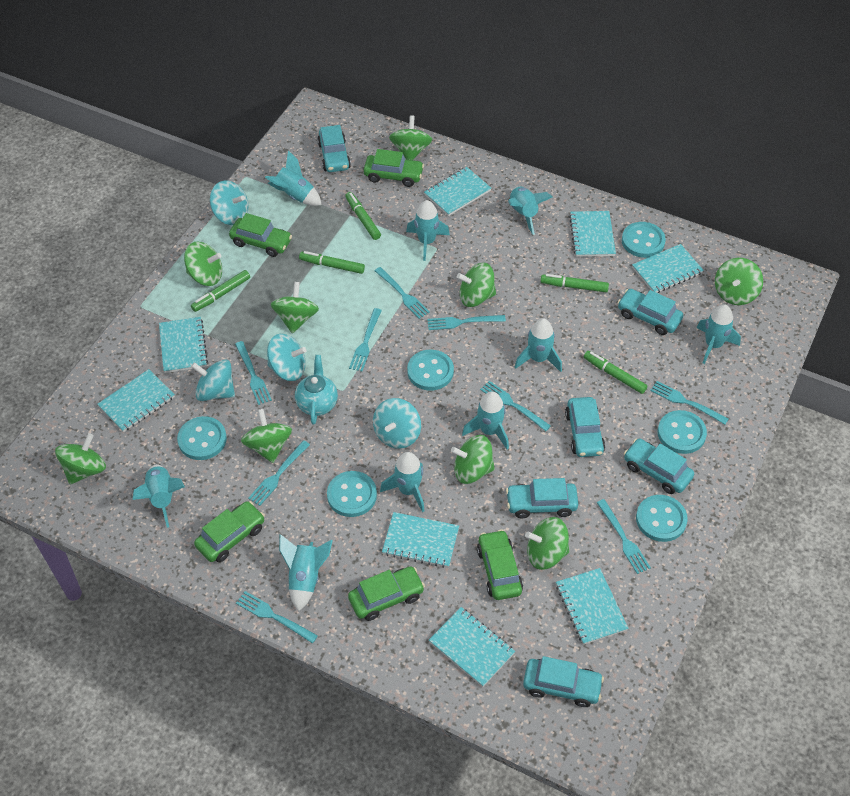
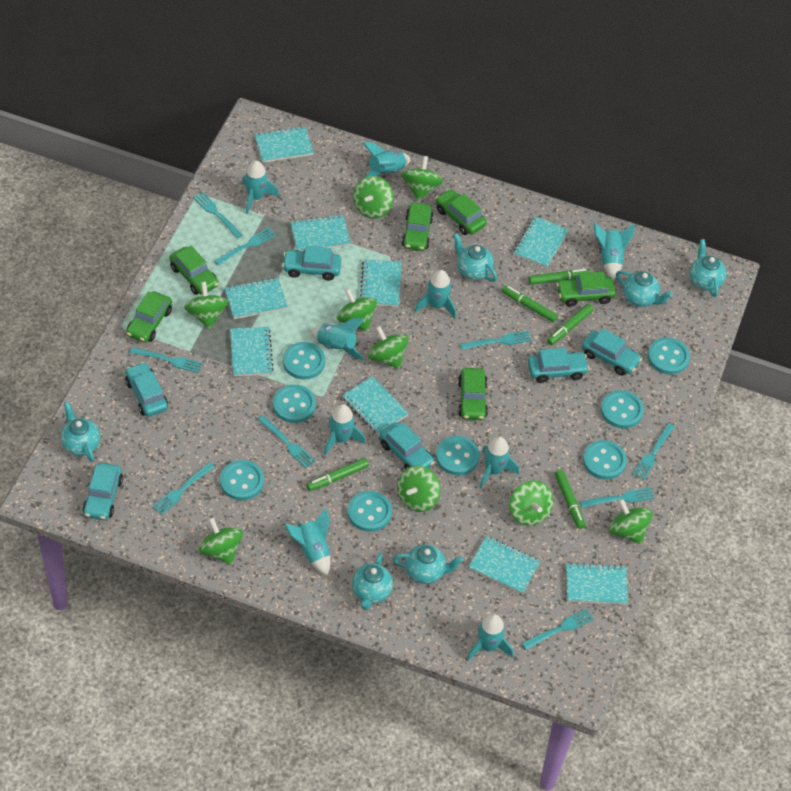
green car: 5 -> 6
turquoise button: 6 -> 8
turquoise notebook: 8 -> 9
turquoise spinning top: 4 -> 0
turquoise teapot: 1 -> 6

